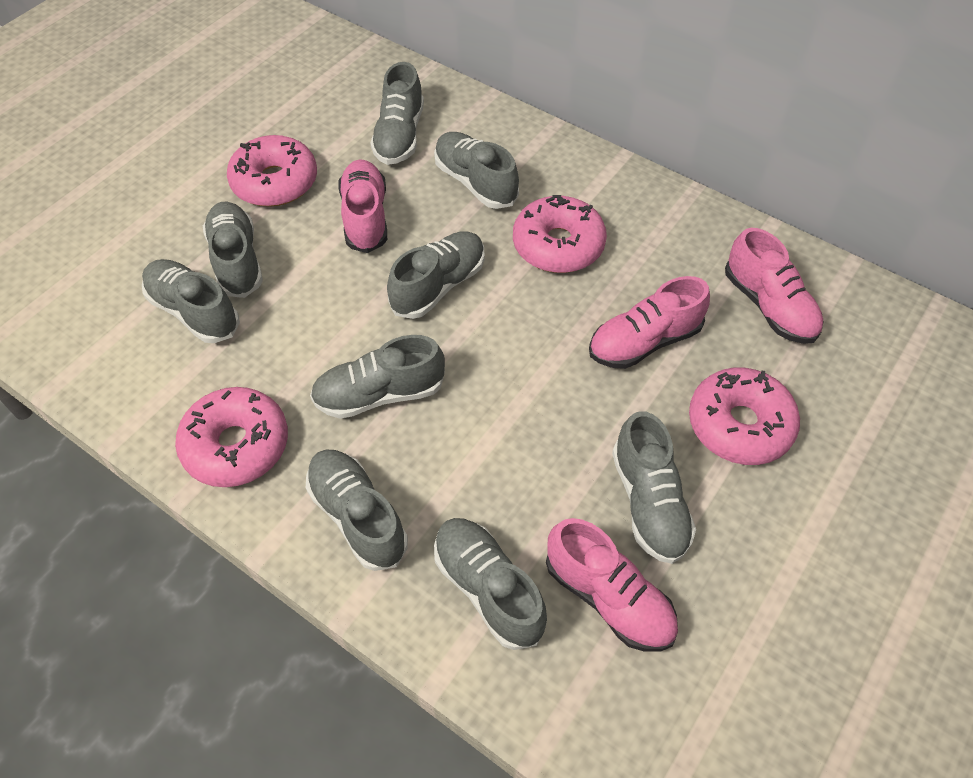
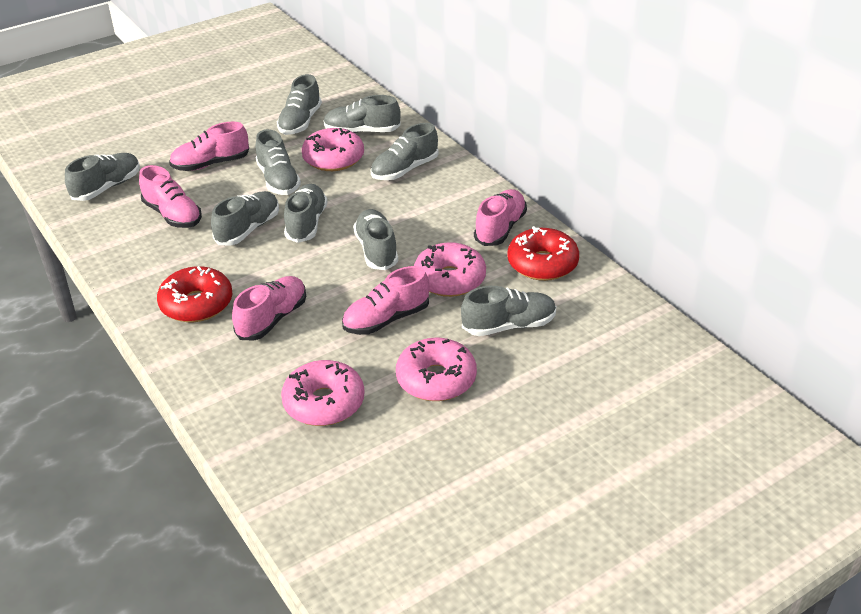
pink shoe: 4 -> 5
red donut: 0 -> 2

